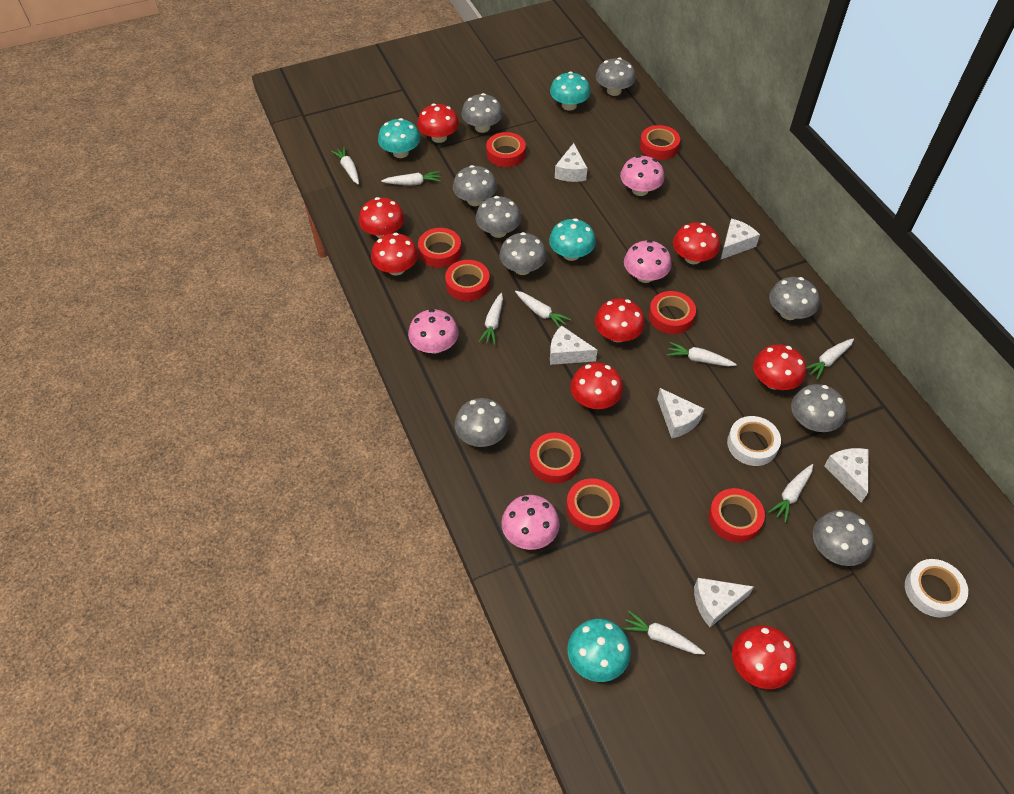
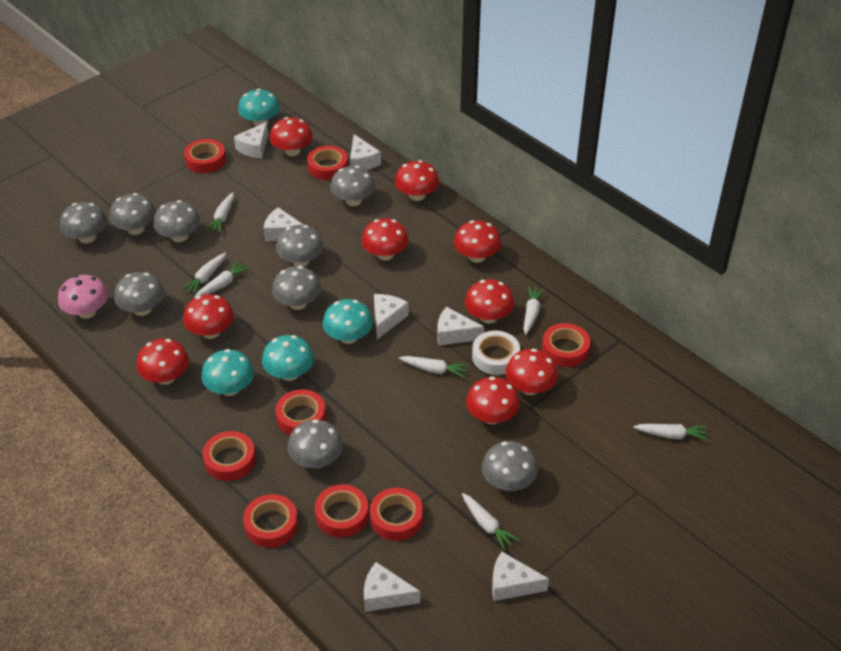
pink mushroom: 4 -> 1
red mushroom: 8 -> 9
white carrot: 8 -> 7
white cheese: 6 -> 7
white tape: 2 -> 1

